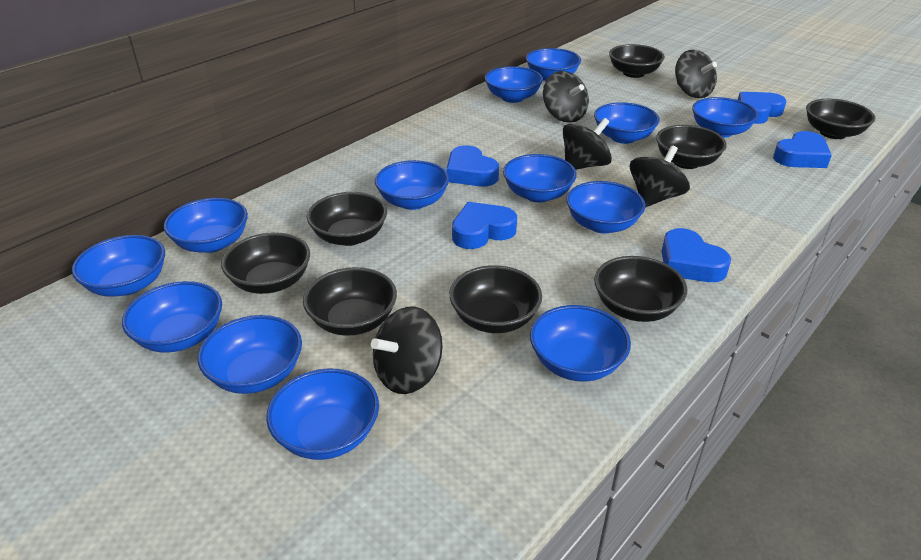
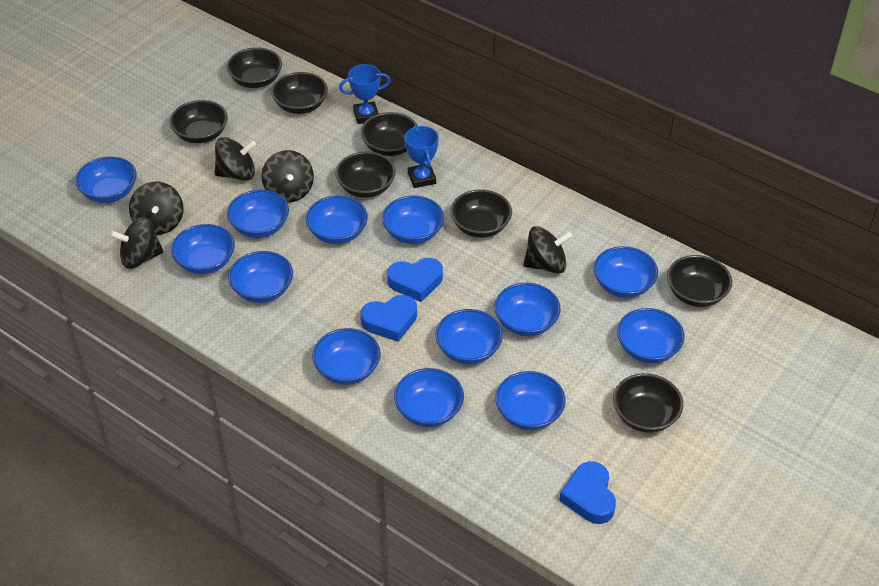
blue heart: 5 -> 3
blue trophy: 0 -> 2

